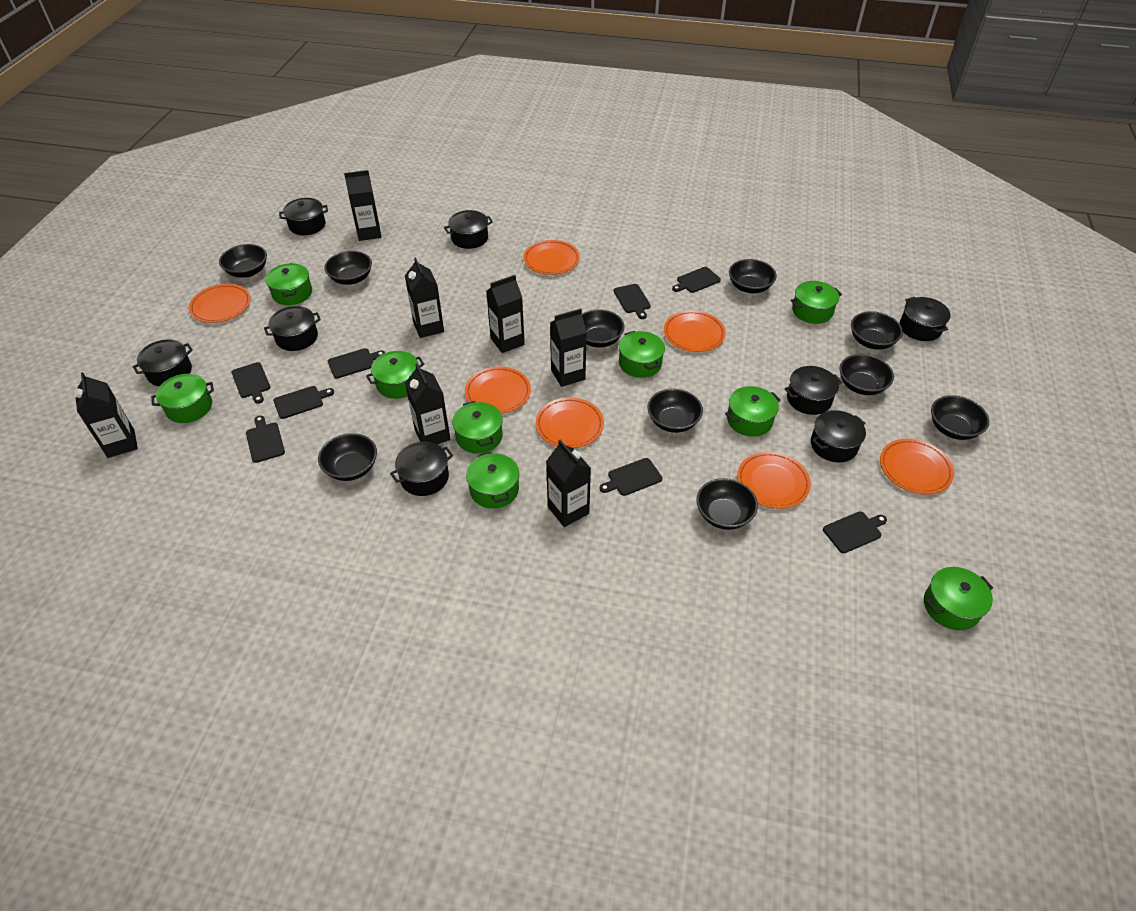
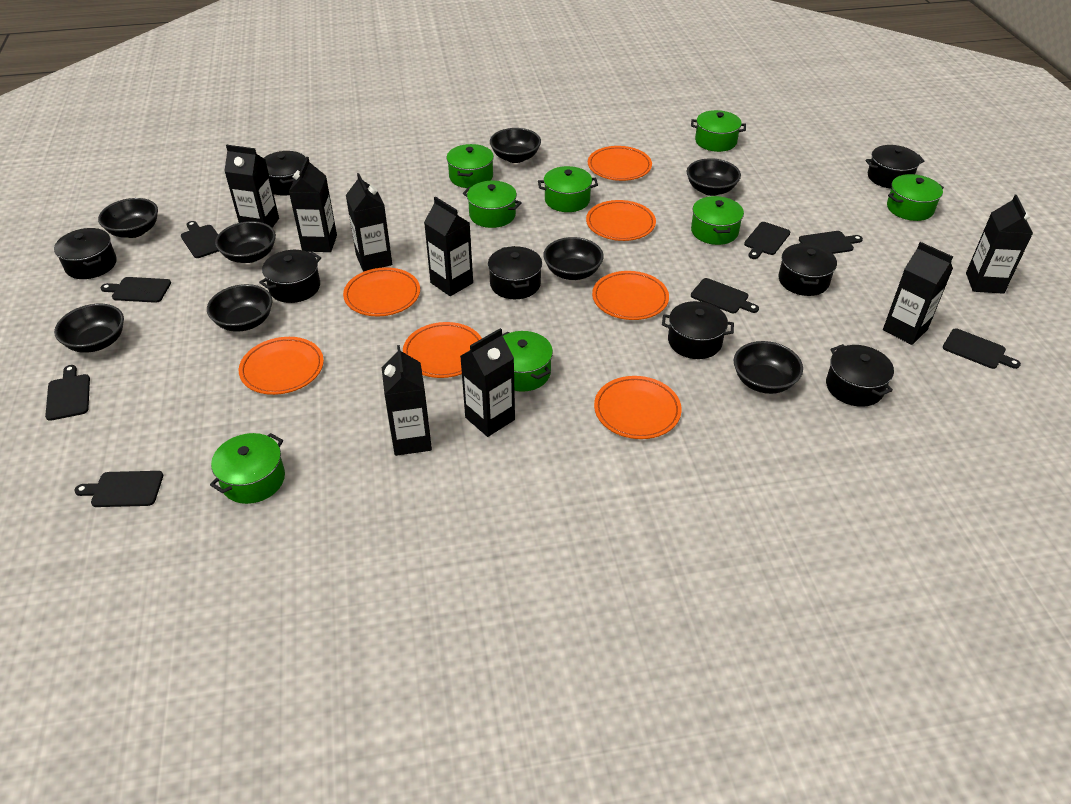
black bowl: 10 -> 8
black carton: 7 -> 8
green pot: 9 -> 8

